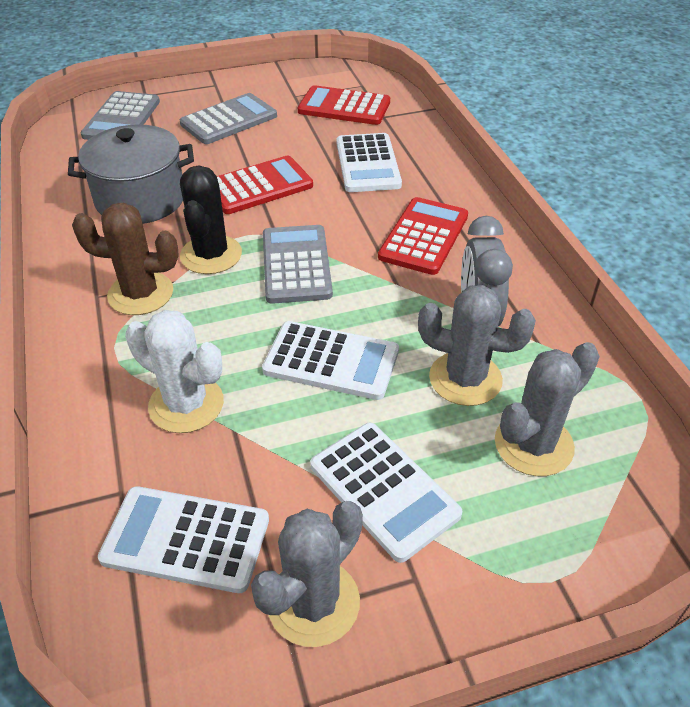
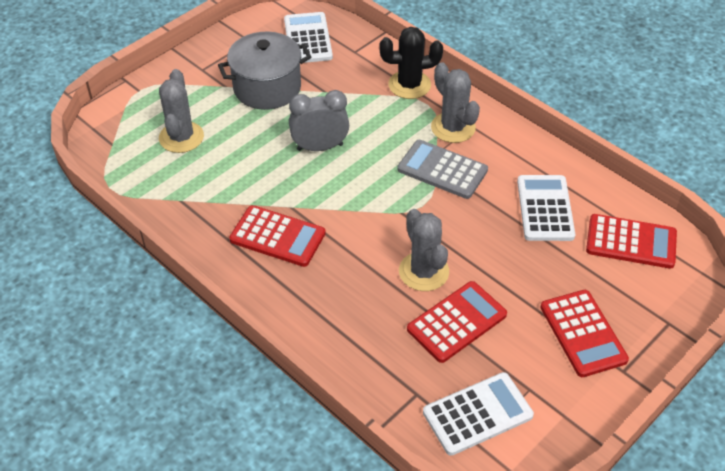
brown cactus: 1 -> 0
grey calculator: 3 -> 1
red calculator: 3 -> 4
white cactus: 1 -> 0
white calculator: 4 -> 3

